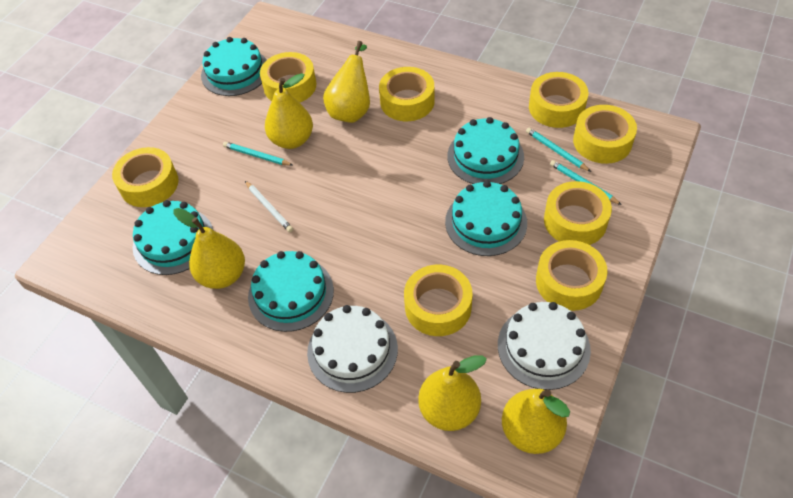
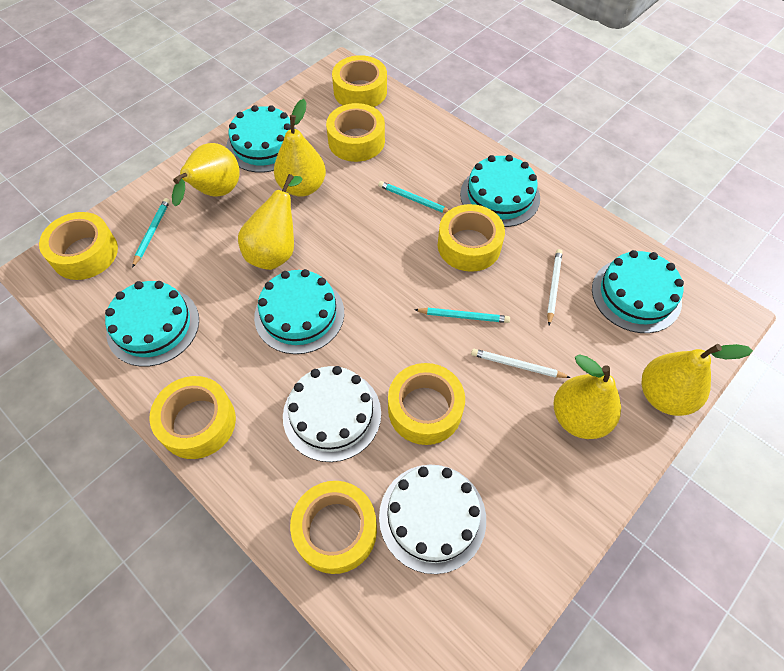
white pencil: 1 -> 2
yellow tape: 8 -> 7

